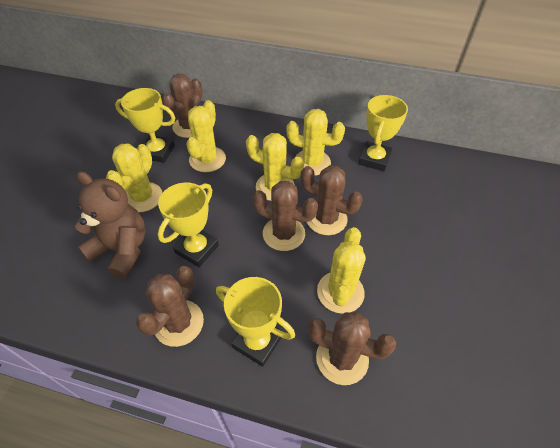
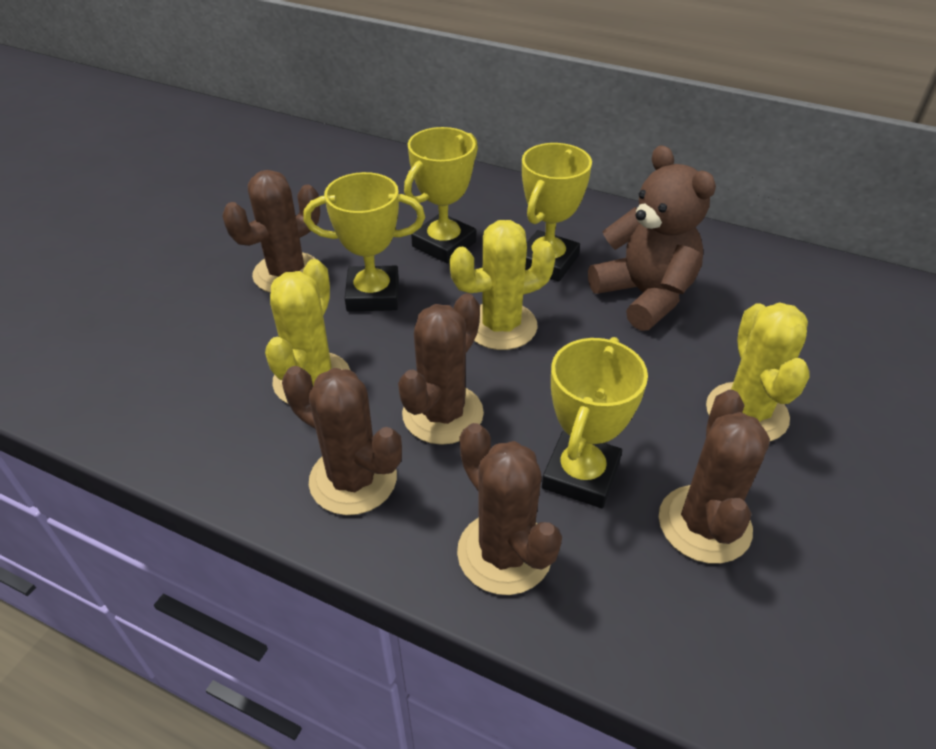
yellow cactus: 5 -> 3

